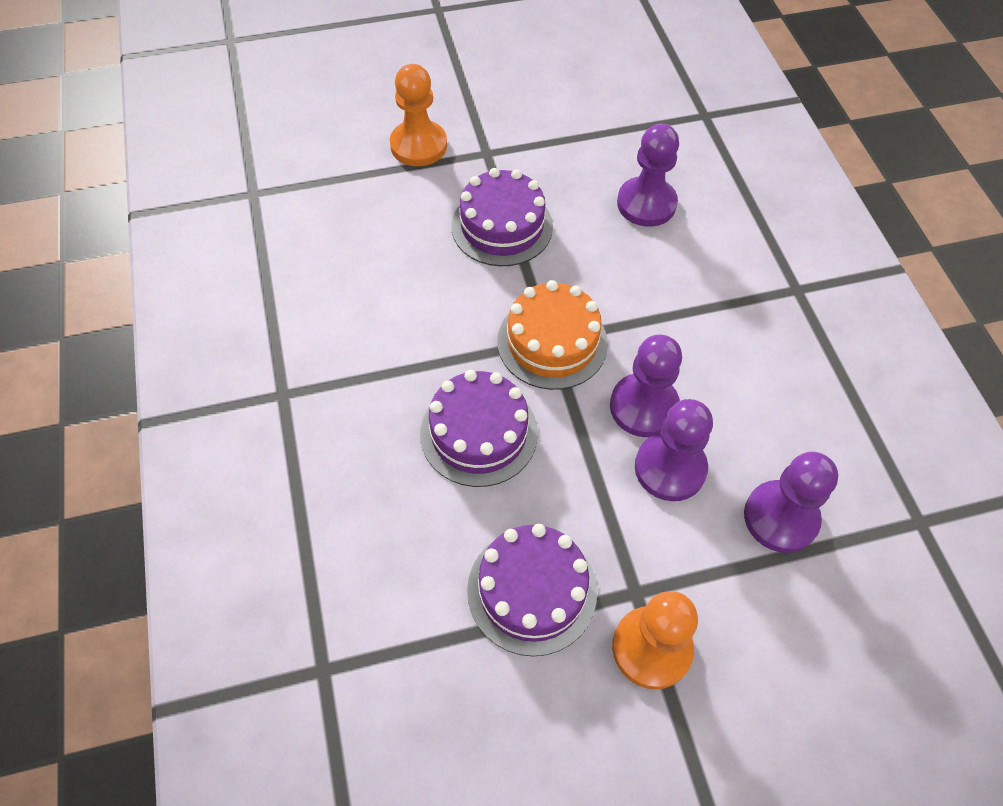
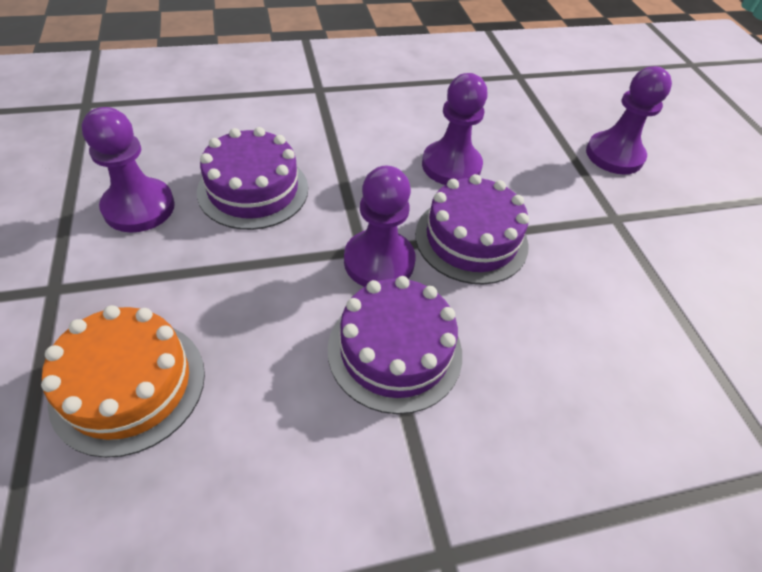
orange pawn: 2 -> 0

